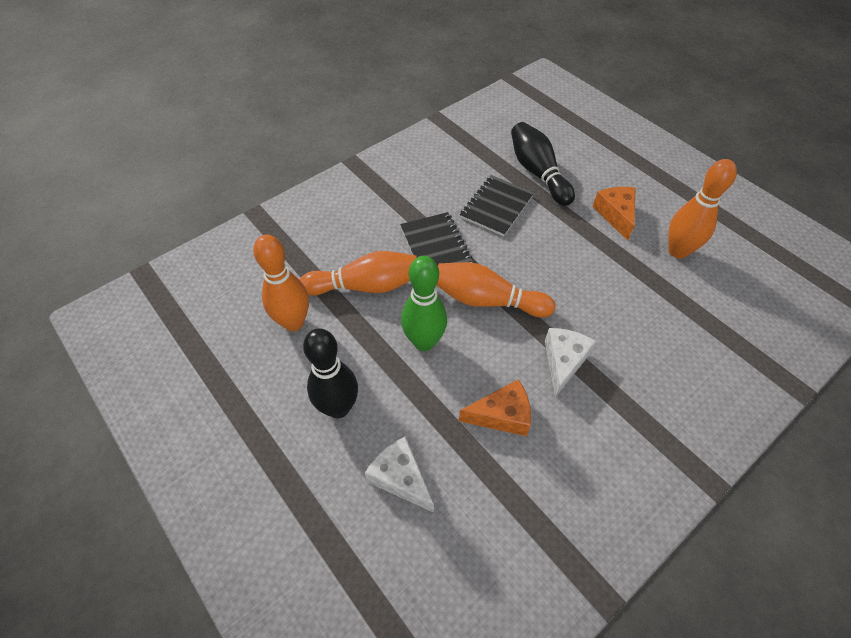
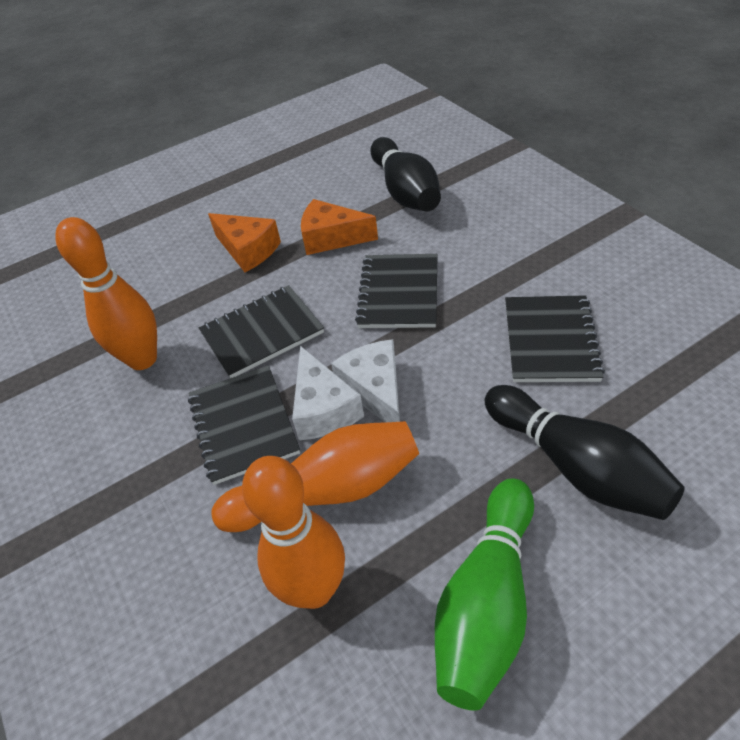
black notebook: 2 -> 4
orange bowling pin: 4 -> 3

